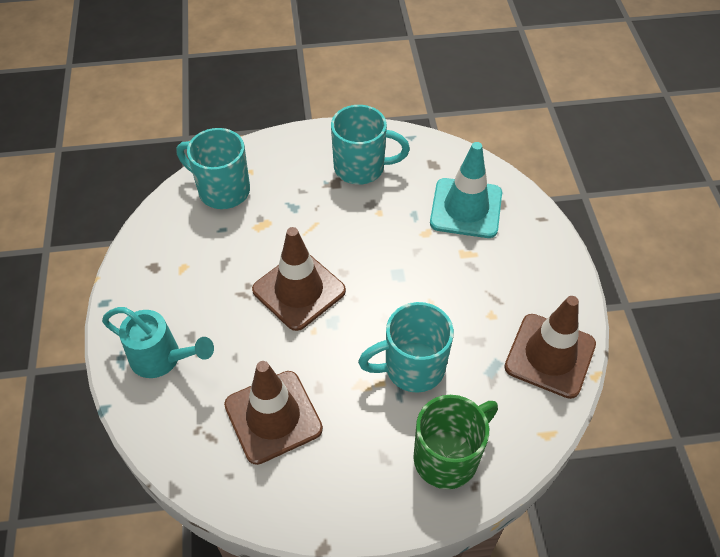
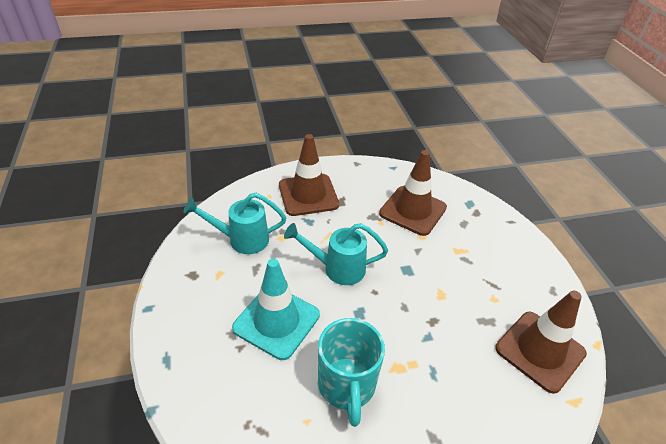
green mug: 1 -> 0
turquoise mug: 3 -> 1
turquoise watering can: 1 -> 2

